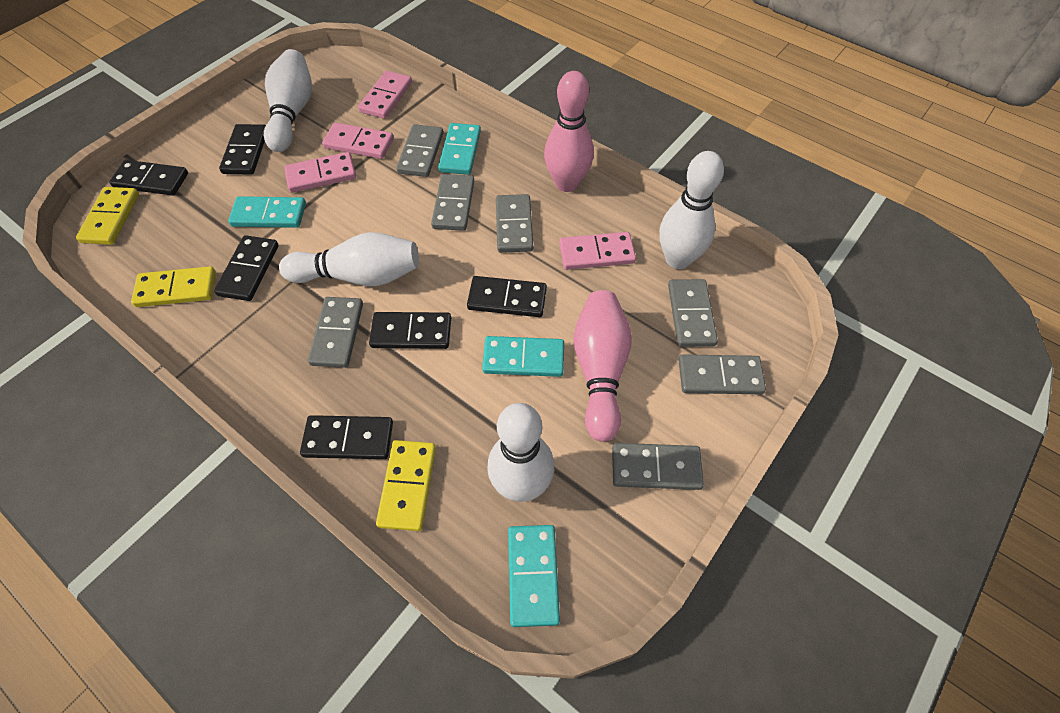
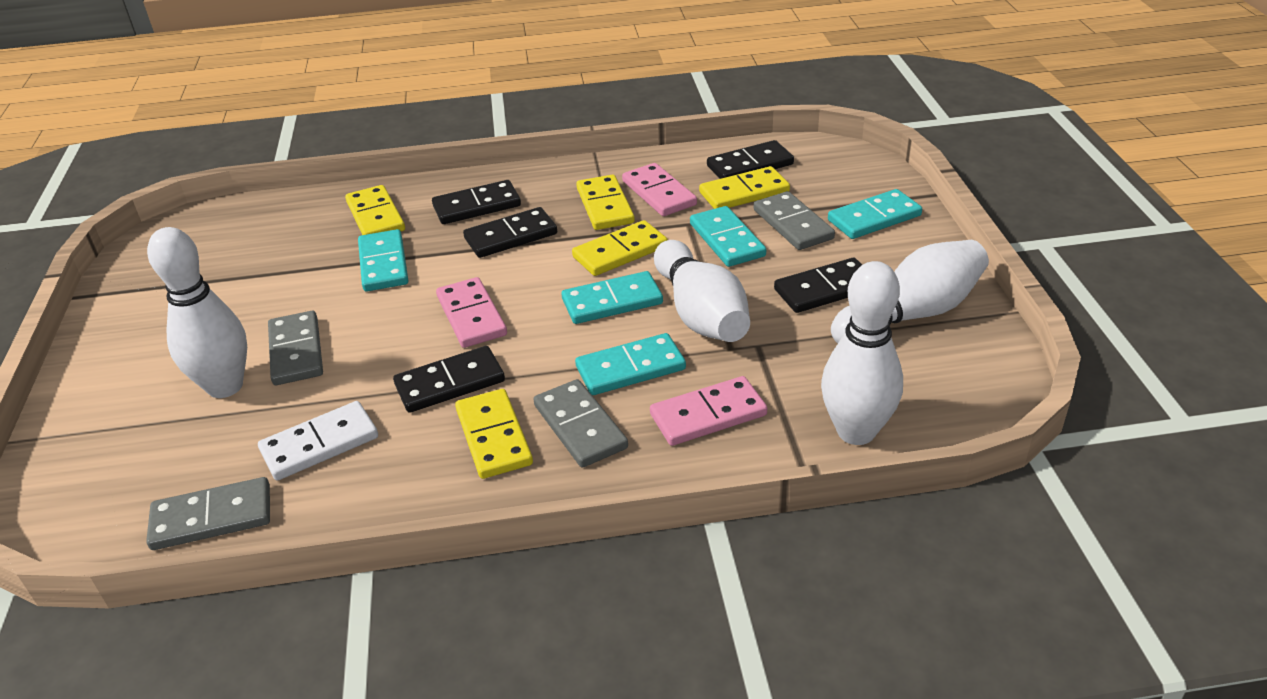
black domino: 6 -> 5
grey domino: 7 -> 4
pink bowling pin: 2 -> 0
pink domino: 4 -> 3
turquoise domino: 4 -> 5
white domino: 0 -> 1
yellow domino: 3 -> 5

